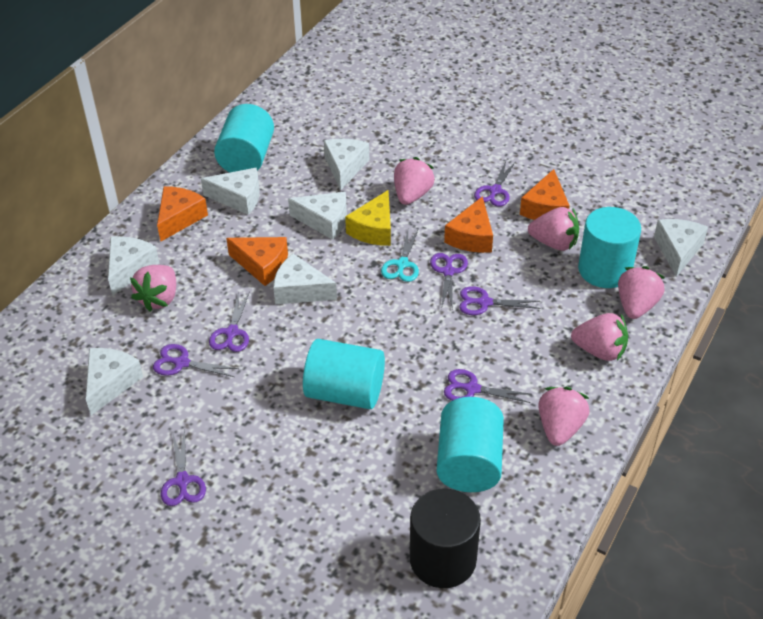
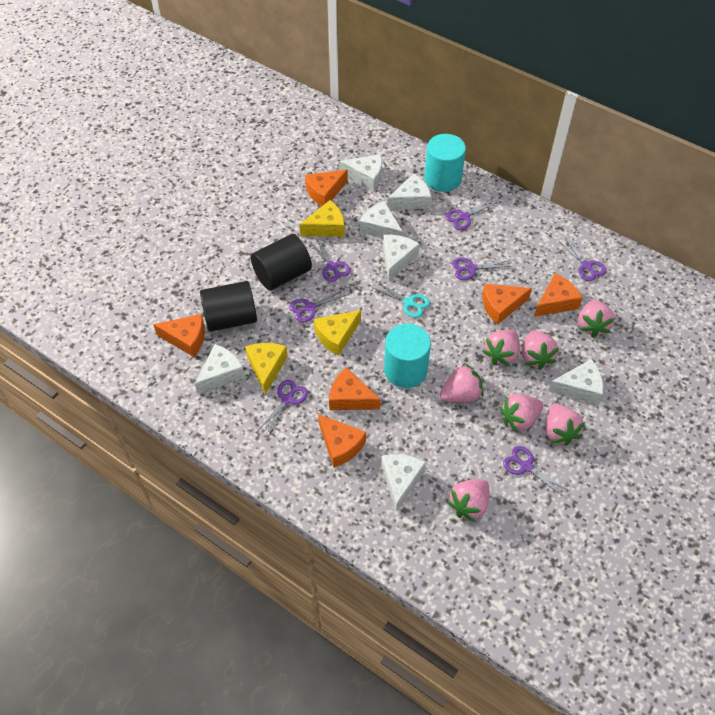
black cylinder: 1 -> 2
orange cheese: 4 -> 6
pink strawberry: 6 -> 7
turquoise cylinder: 4 -> 2
yellow cheese: 1 -> 3

